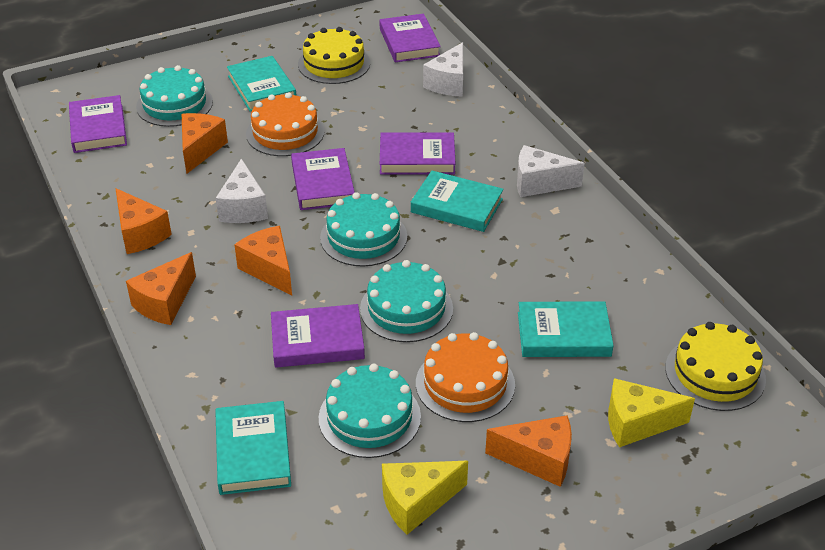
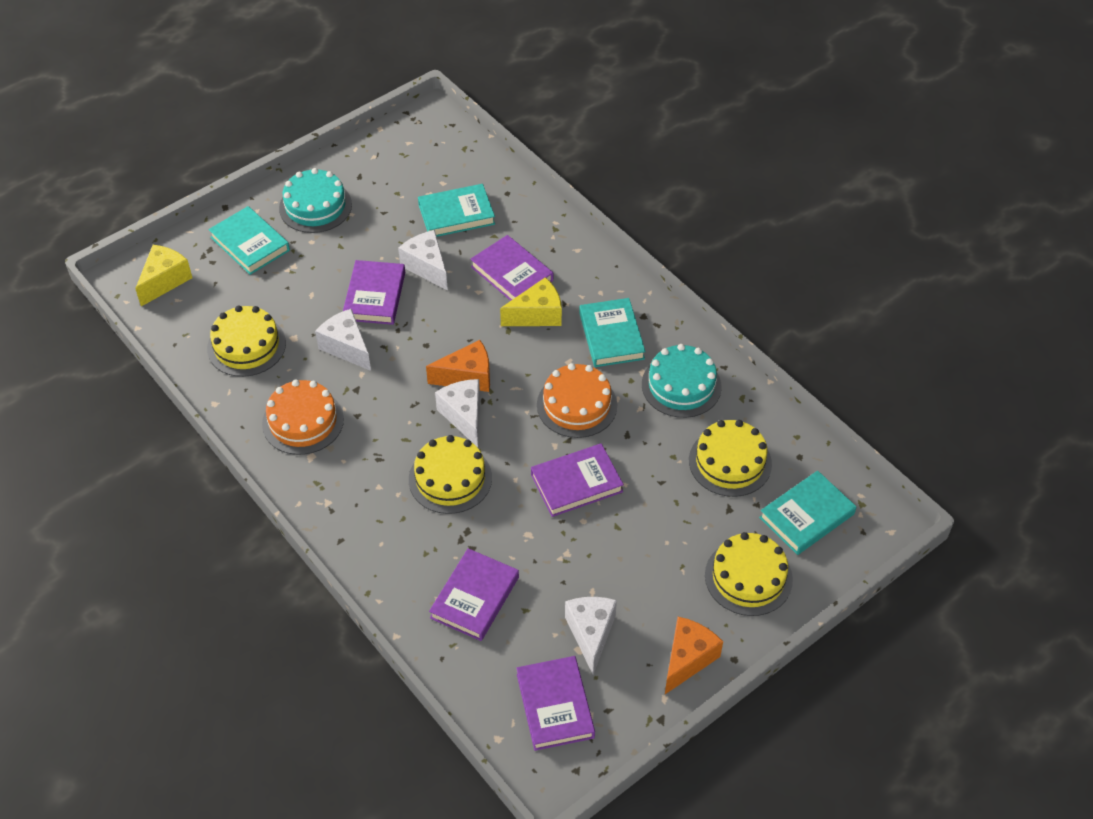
orange cheese: 5 -> 2
turquoise cake: 4 -> 2
white cheese: 3 -> 4
yellow cake: 2 -> 4

